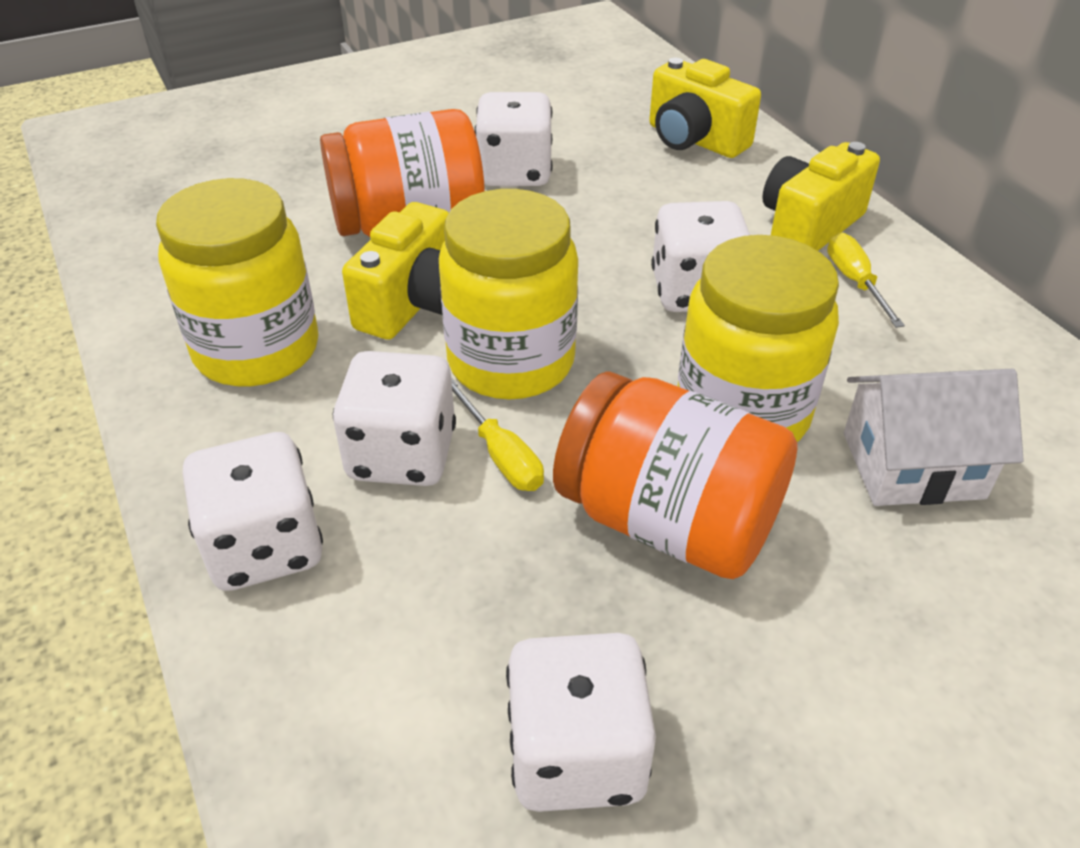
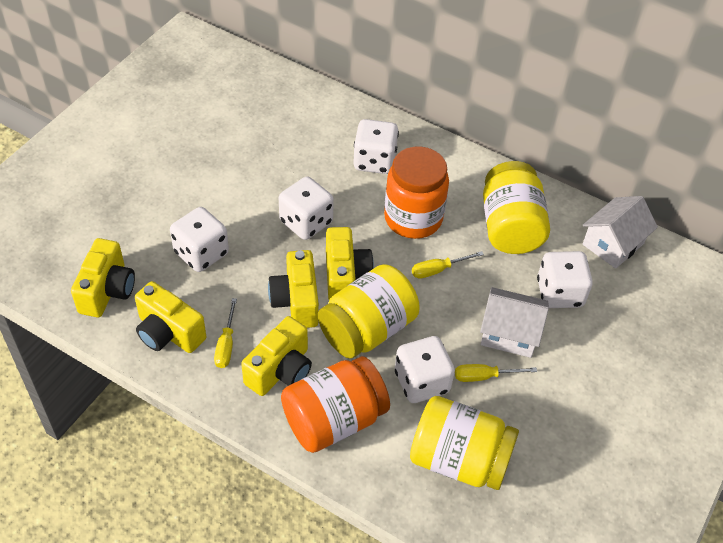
white house: 1 -> 2
yellow camera: 3 -> 5
yellow screwdriver: 2 -> 3

